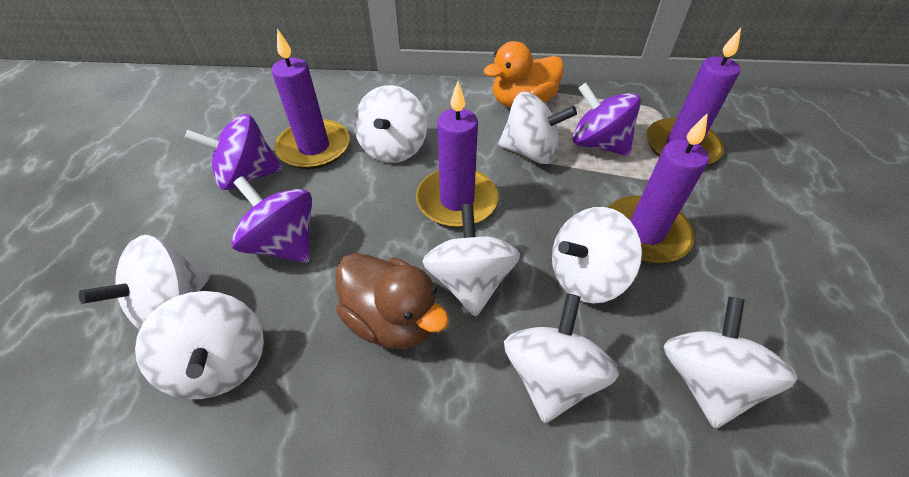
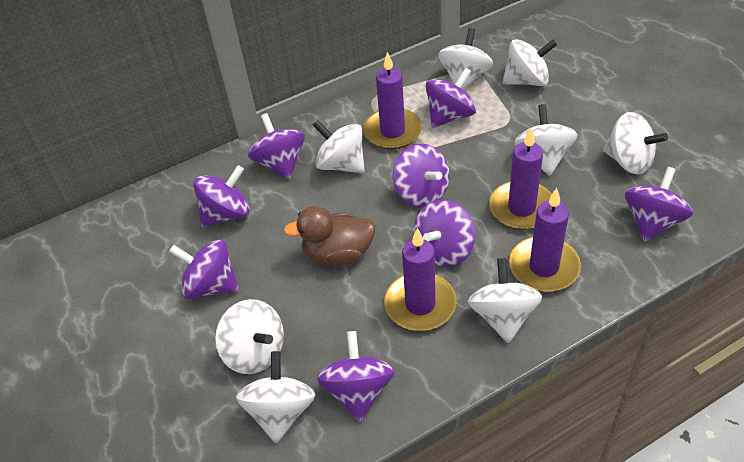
orange duck: 1 -> 0
purple spinning top: 3 -> 8

